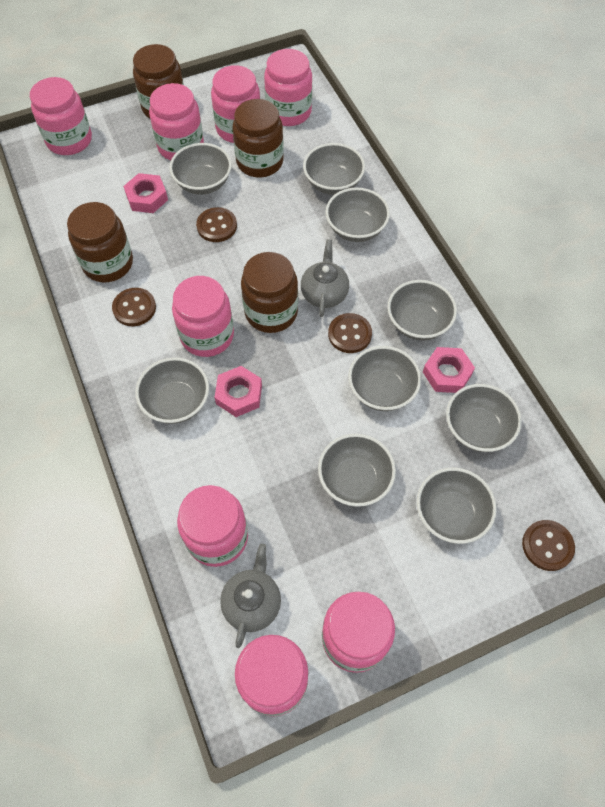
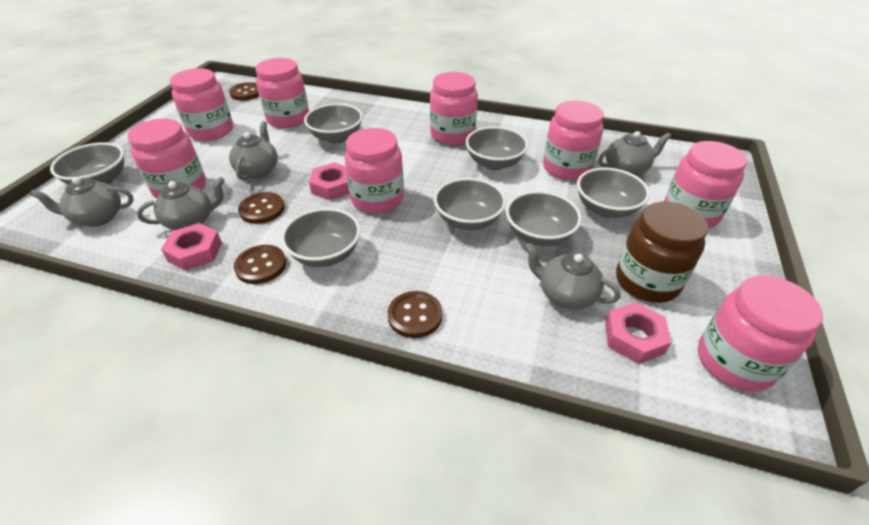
brown jar: 4 -> 1
grey bowl: 9 -> 7
grey teapot: 2 -> 5

